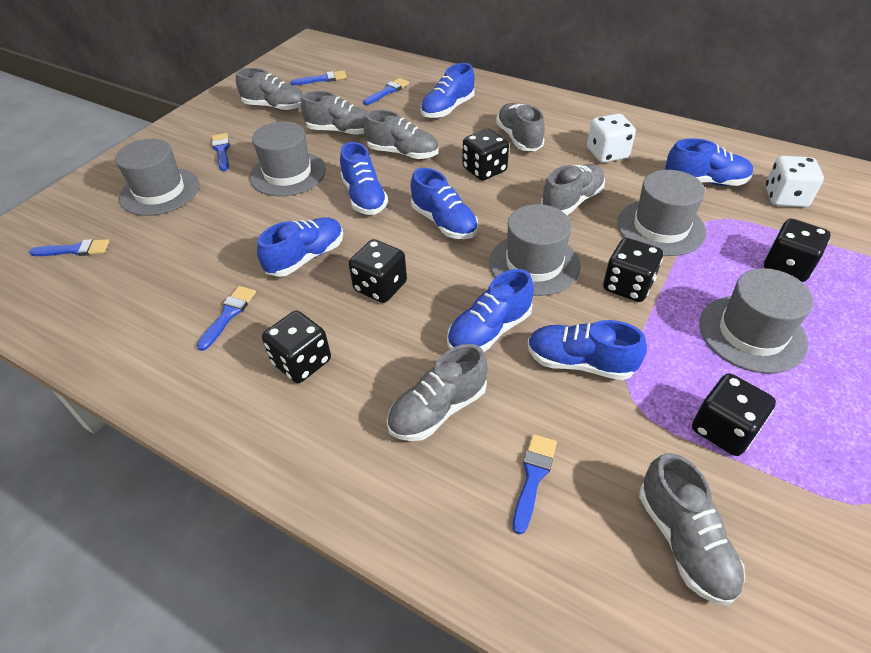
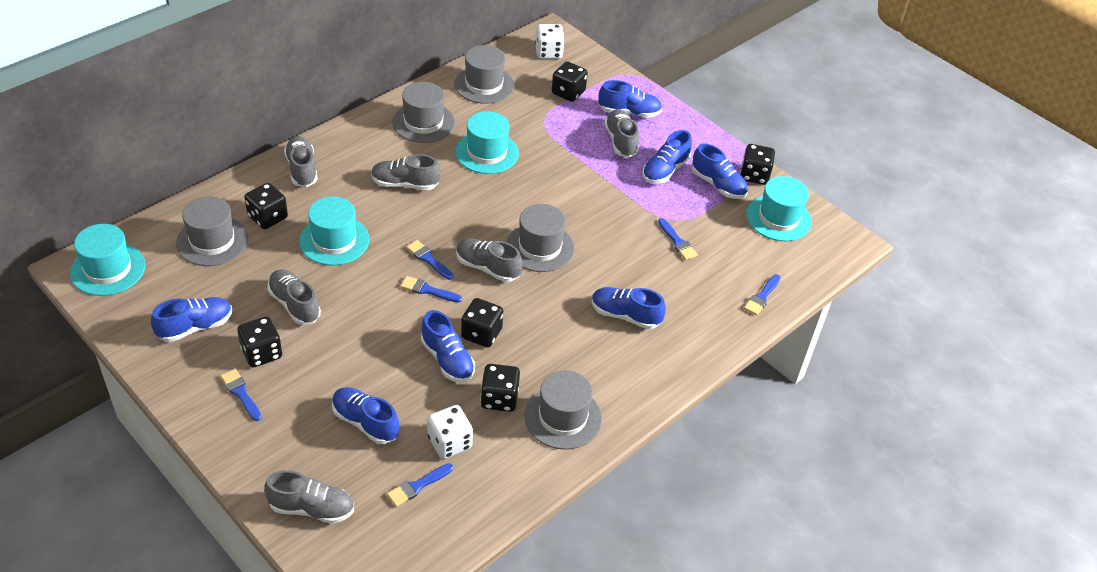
grey shoe: 7 -> 6
turquoise hat: 0 -> 4

